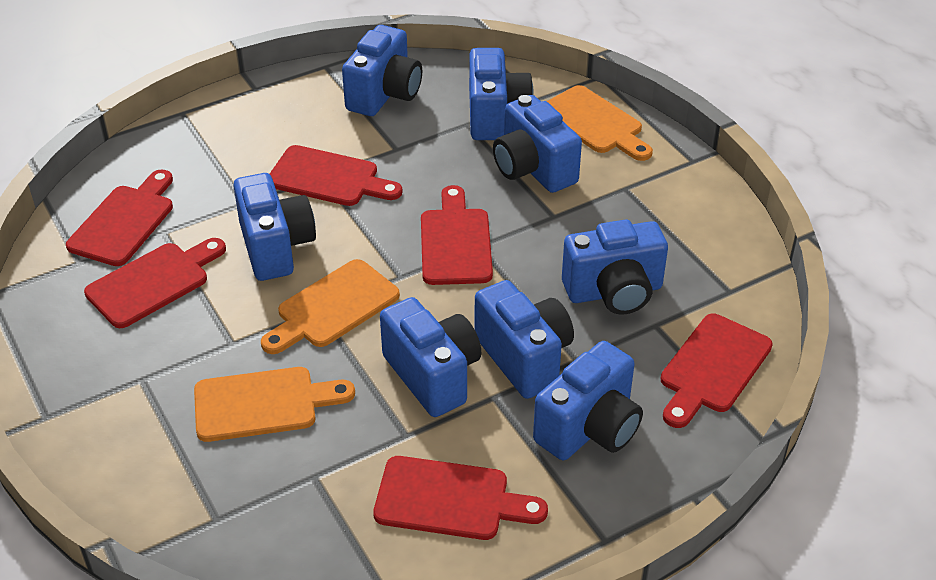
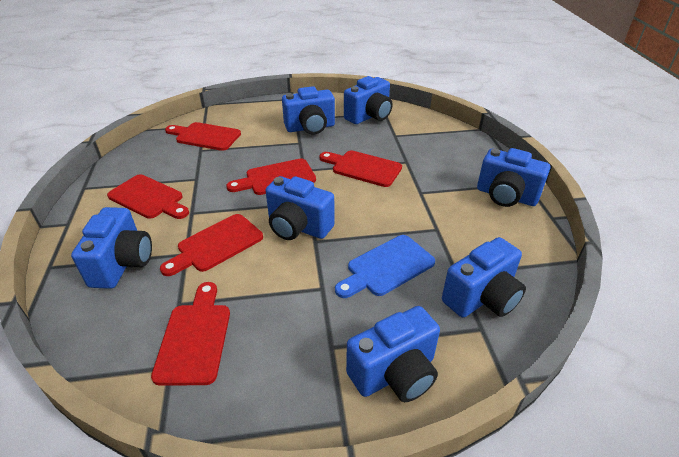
blue camera: 8 -> 7
blue cutting board: 0 -> 1
orange cutting board: 3 -> 0

